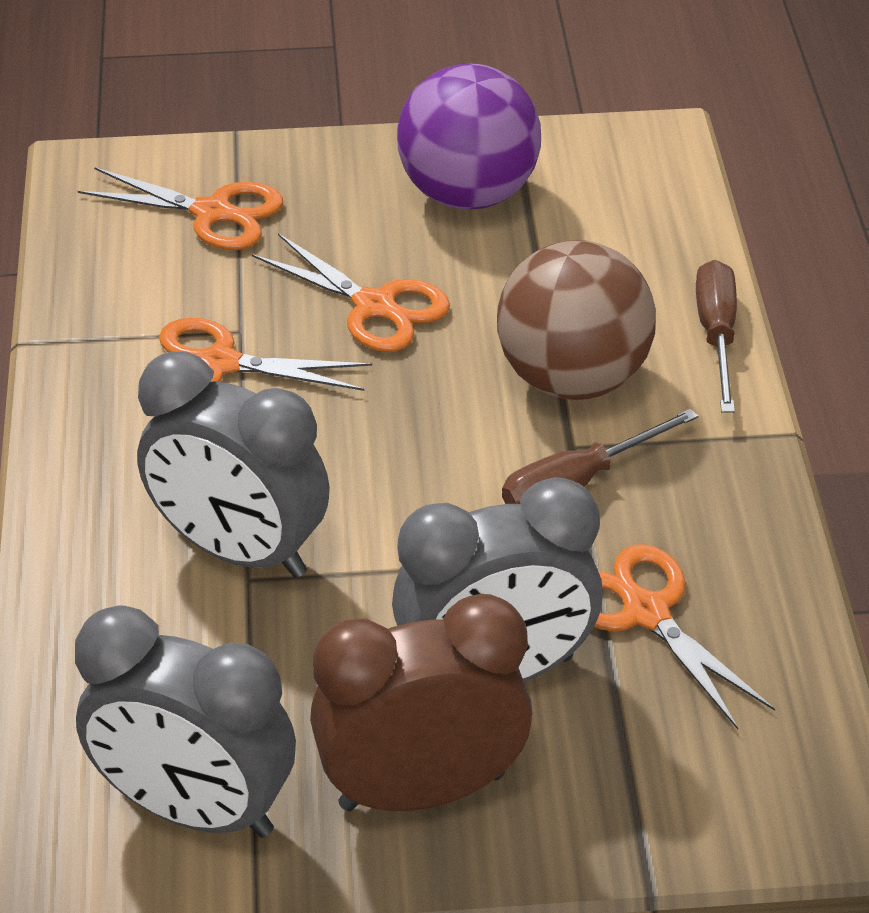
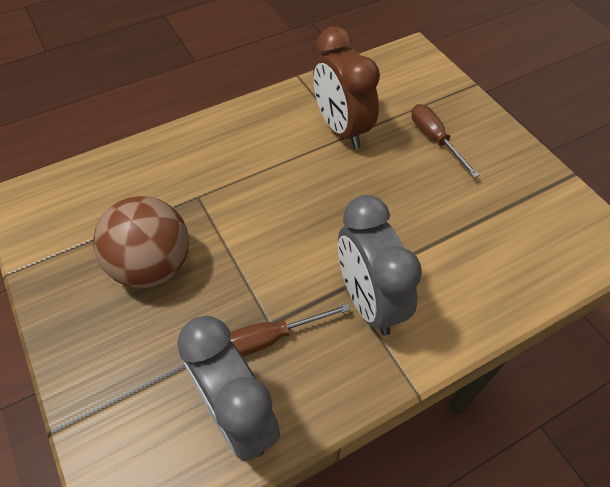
grey clock: 3 -> 2
orange scissors: 4 -> 0
purple ball: 1 -> 0

